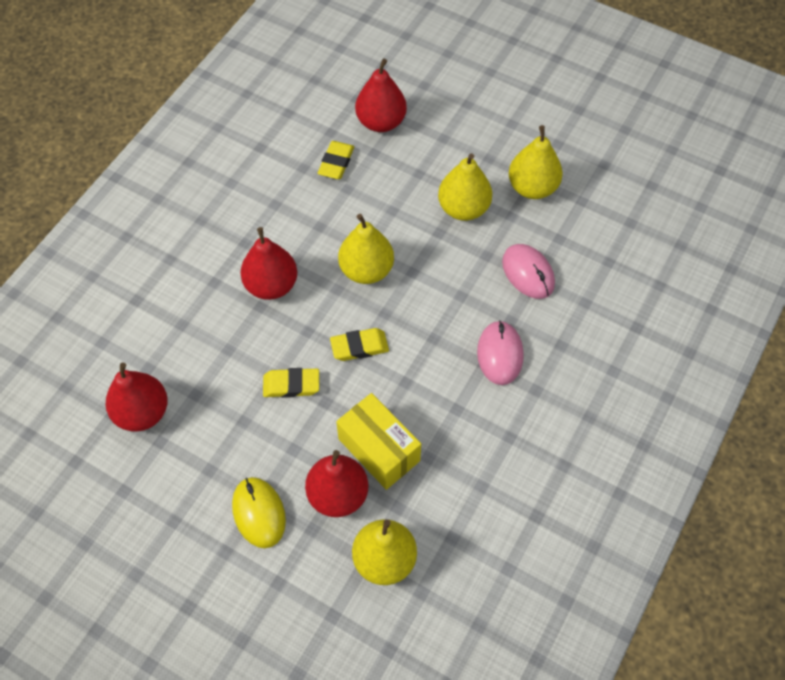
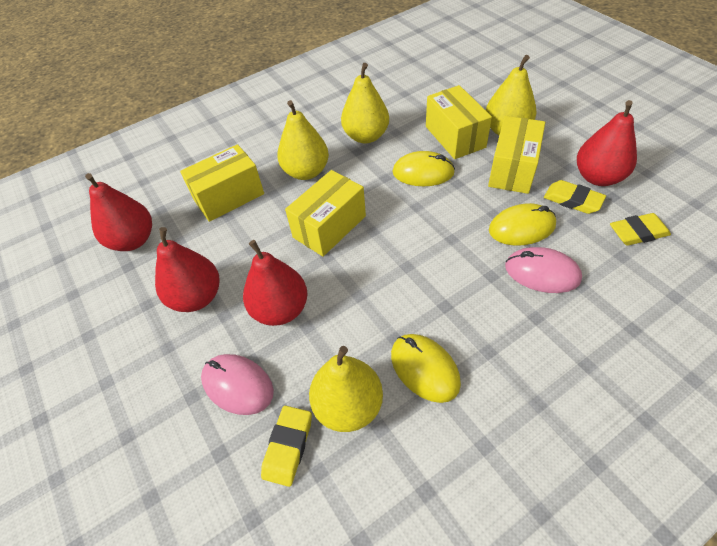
yellow box: 1 -> 4
yellow mouse: 1 -> 3

